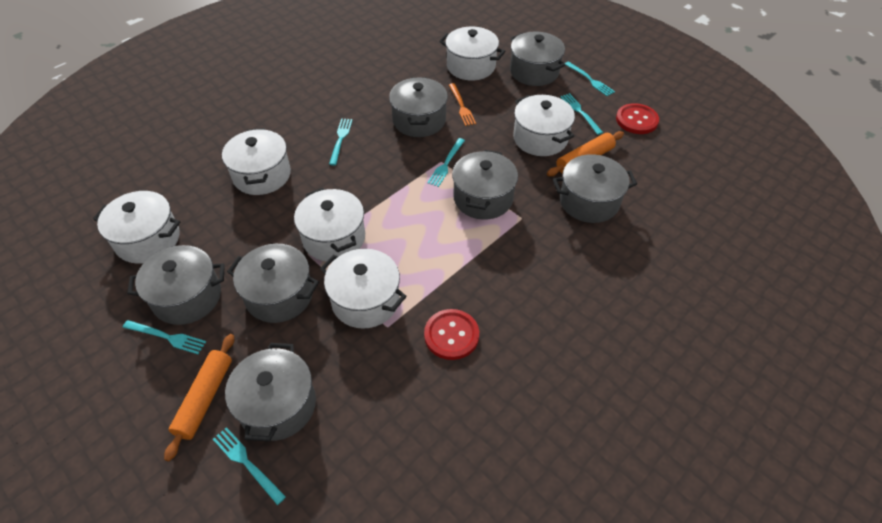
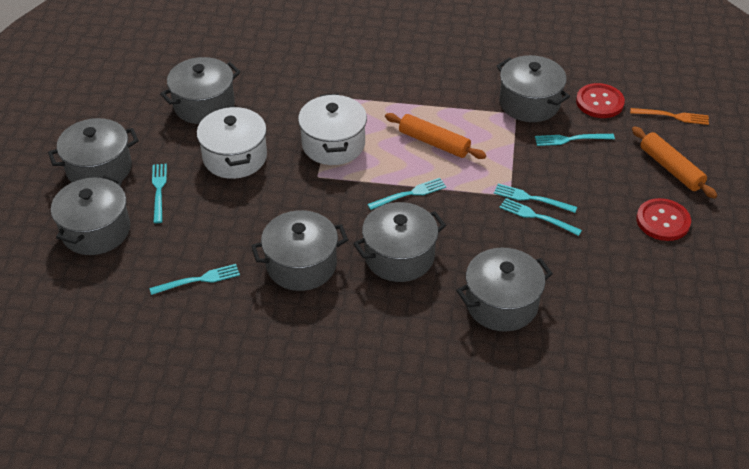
white pot: 6 -> 2

